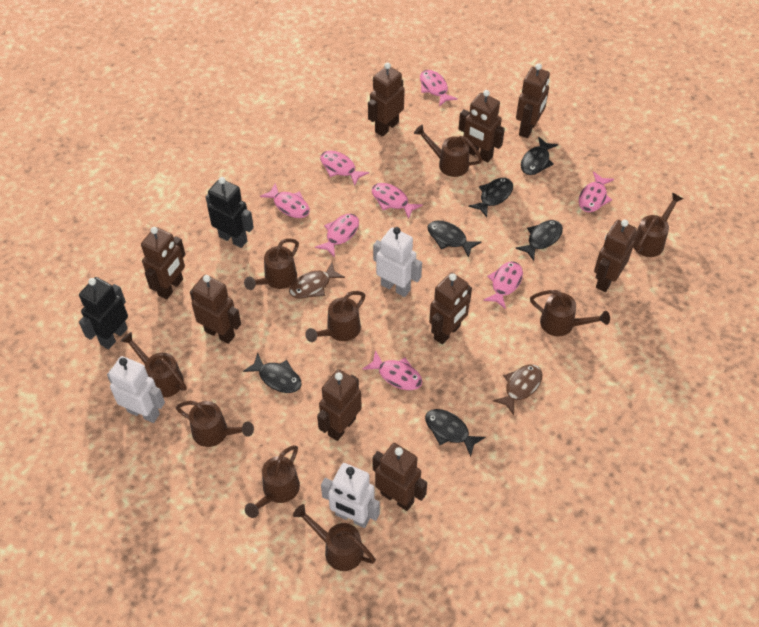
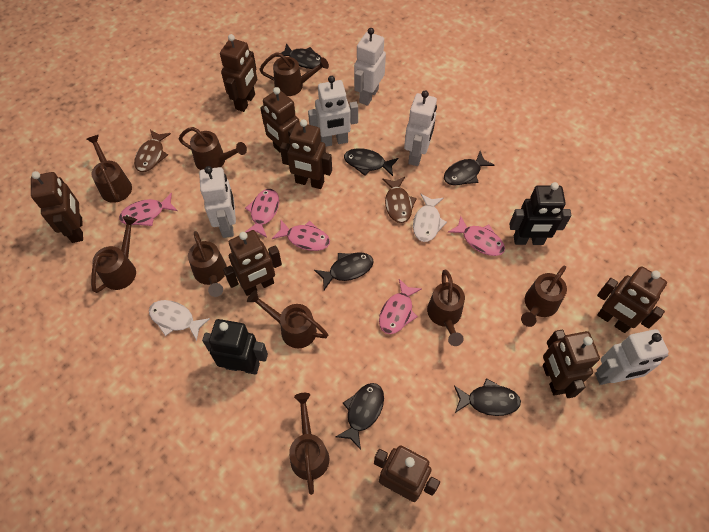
brown robot: 9 -> 8
pink fish: 8 -> 5
white fish: 0 -> 2
white robot: 3 -> 5

